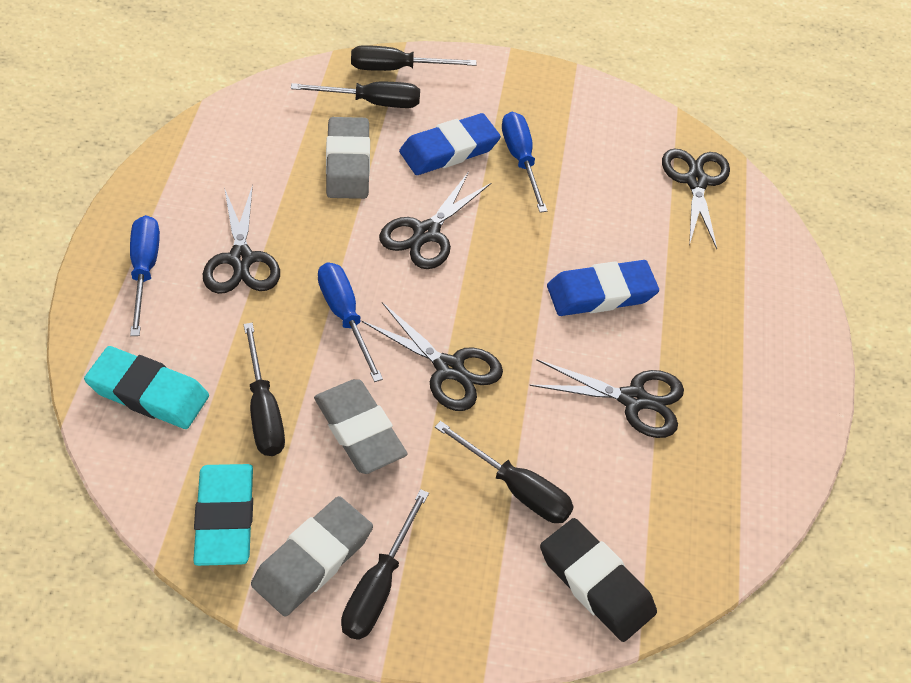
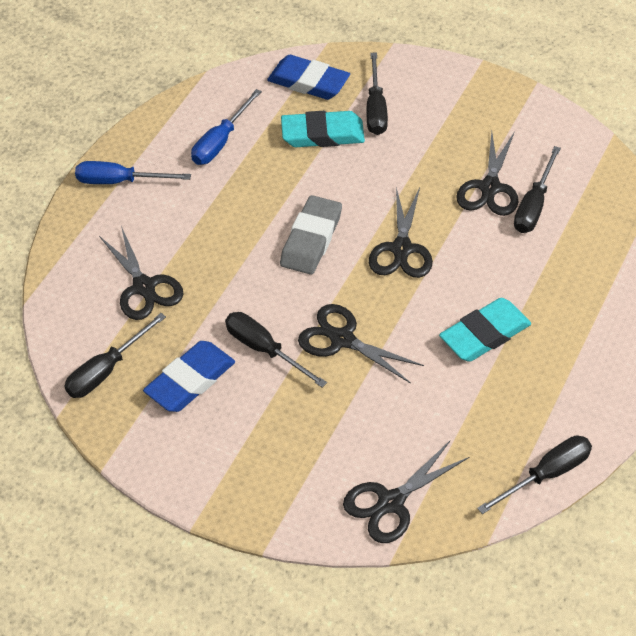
black eraser: 1 -> 0
blue screwdriver: 3 -> 2
grey eraser: 3 -> 1

